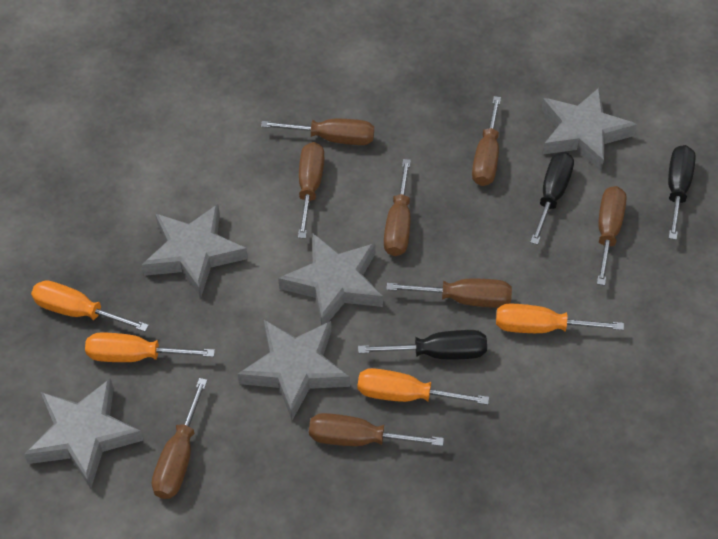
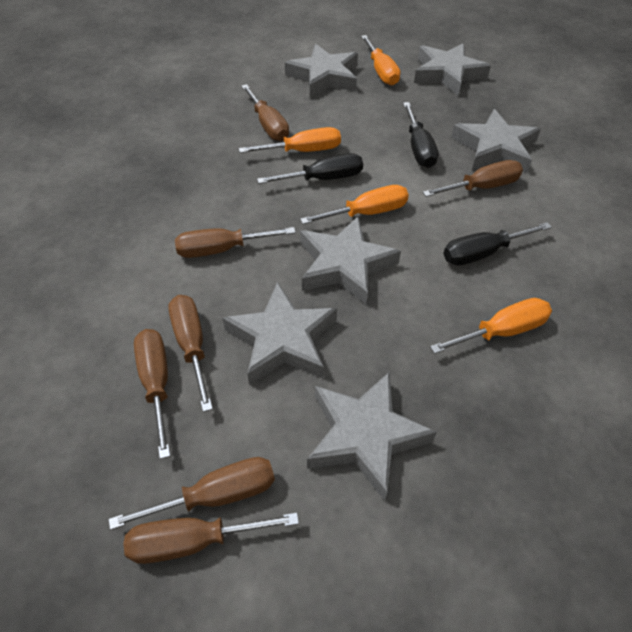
brown screwdriver: 8 -> 7
grey star: 5 -> 6

